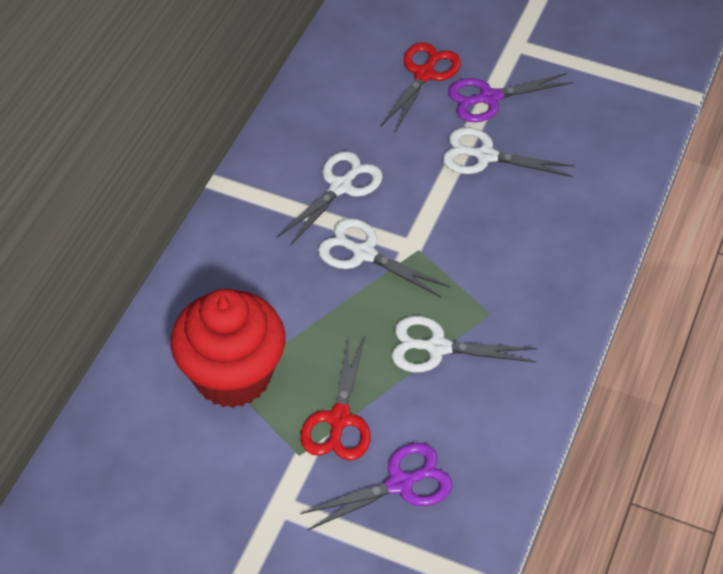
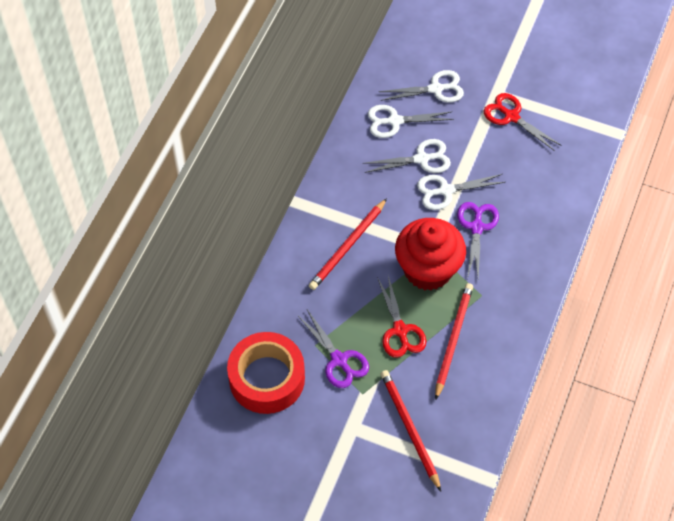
red pencil: 0 -> 3
red tape: 0 -> 1

